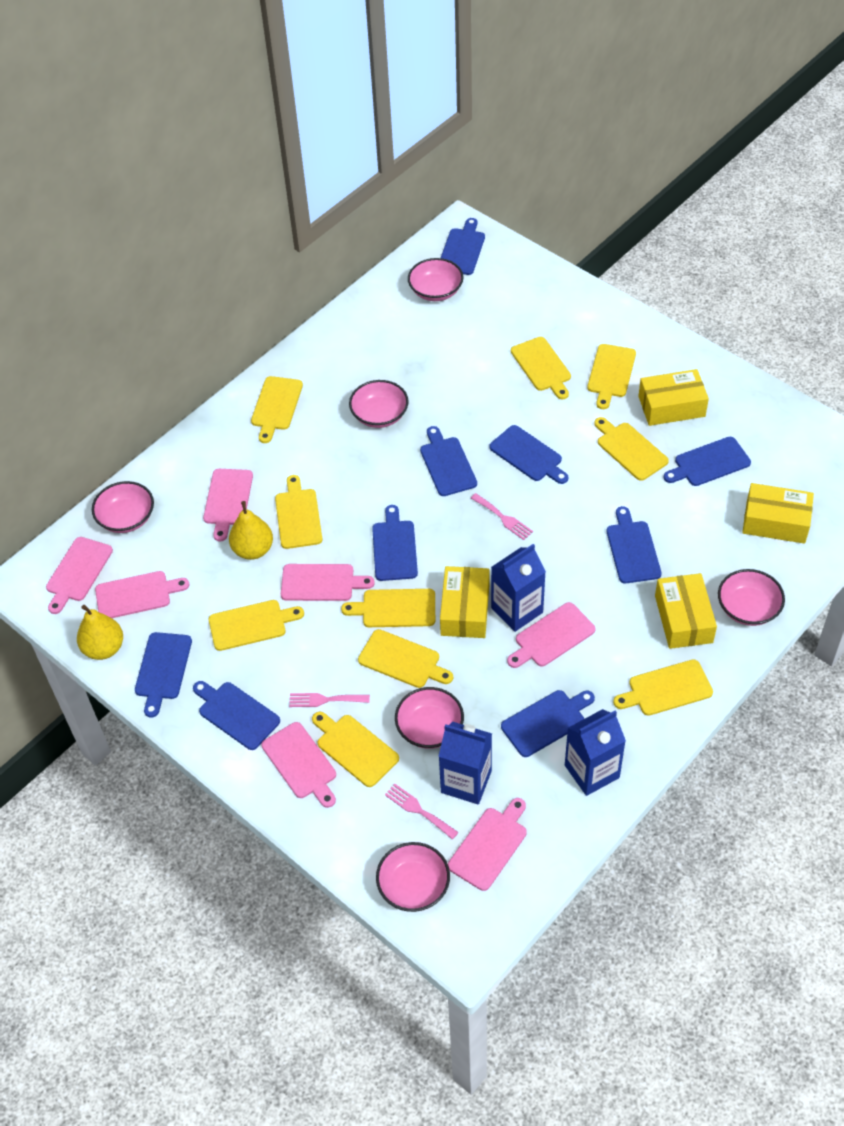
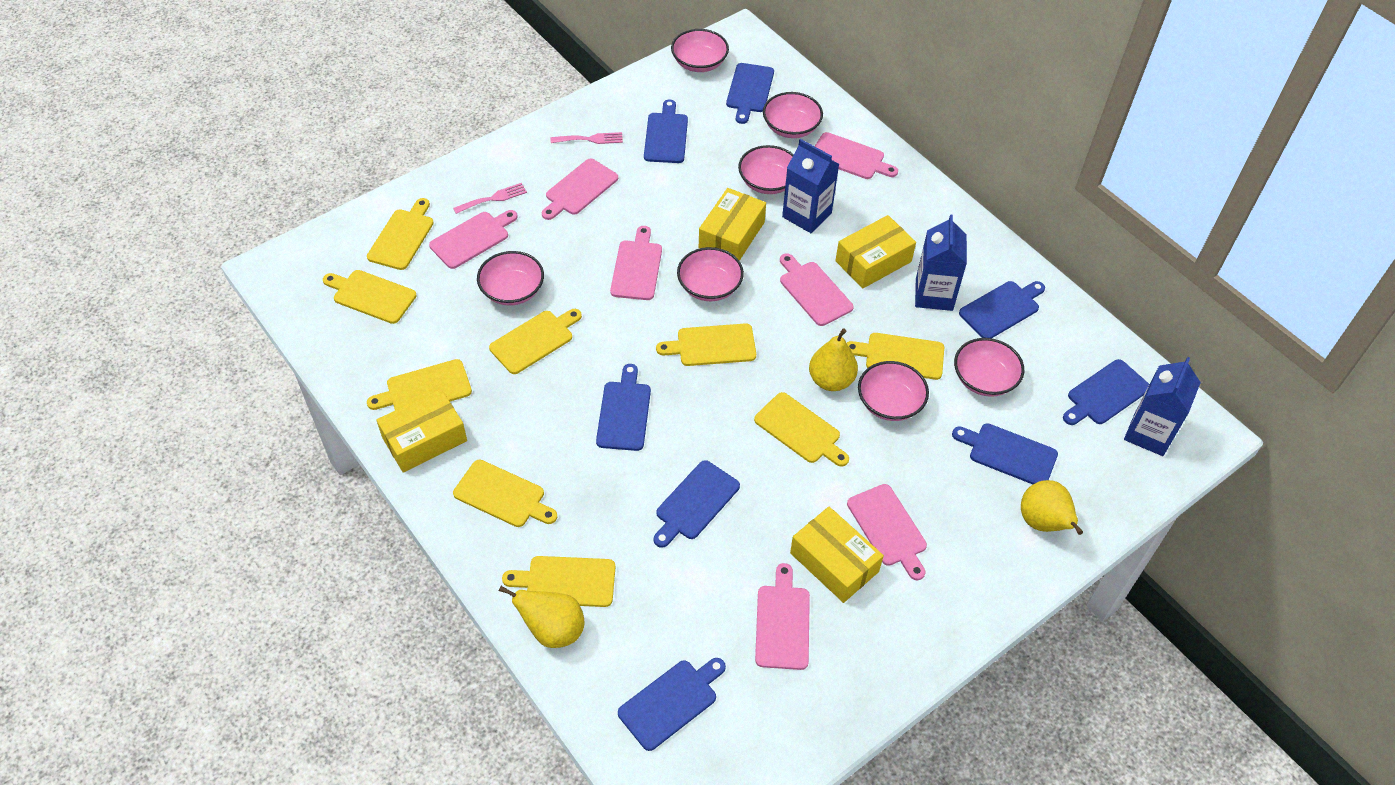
blue cutting board: 9 -> 8
pink bowl: 6 -> 7
pink fork: 3 -> 2
yellow cutting board: 10 -> 9
yellow pear: 2 -> 3

